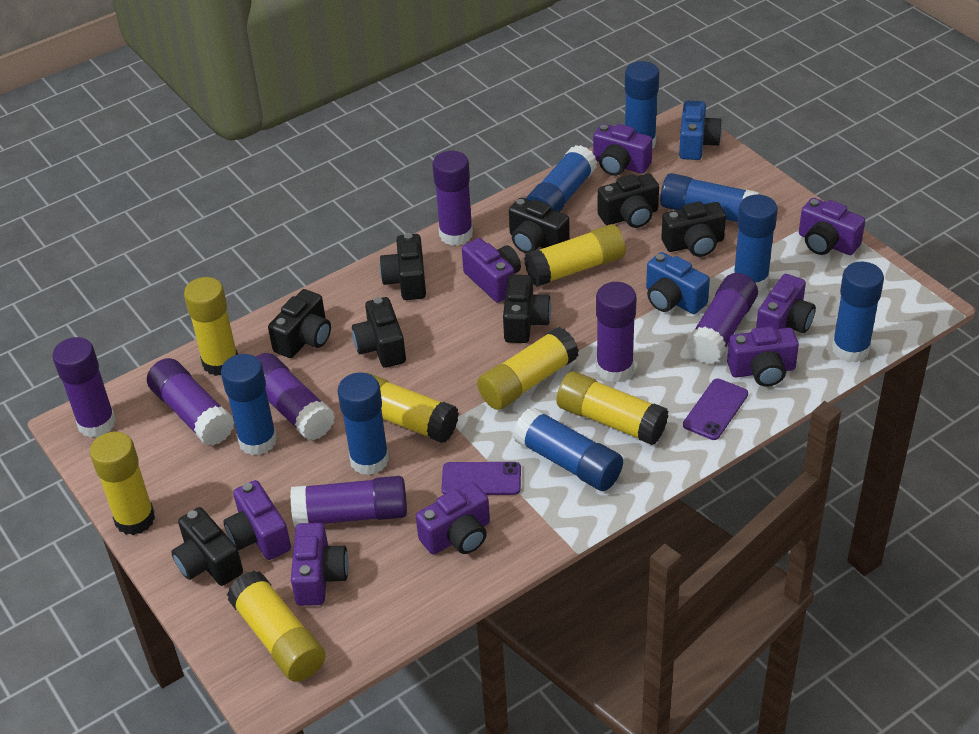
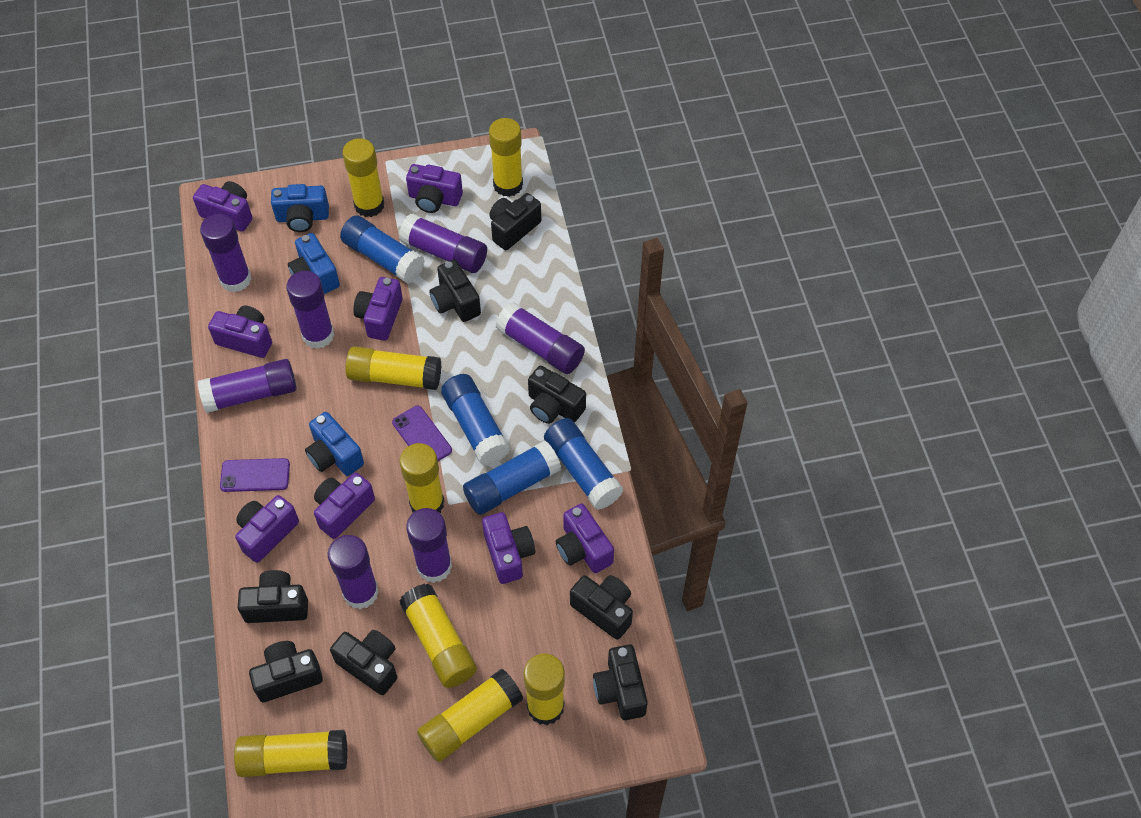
blue camera: 2 -> 3
blue glue stick: 8 -> 4
yellow glue stick: 7 -> 8

